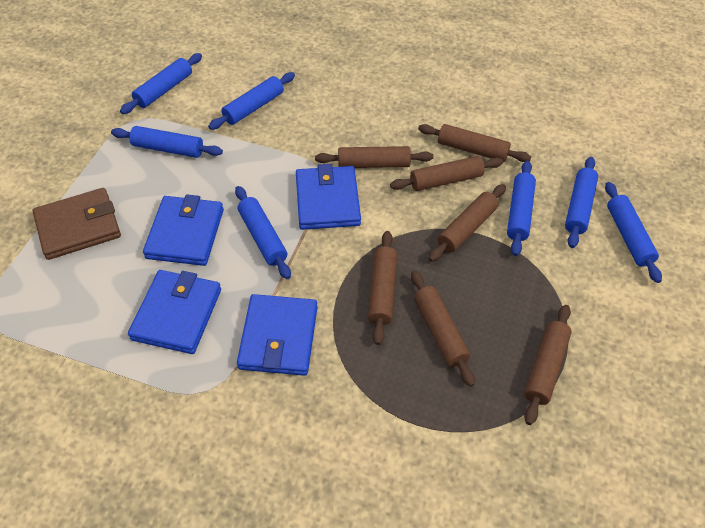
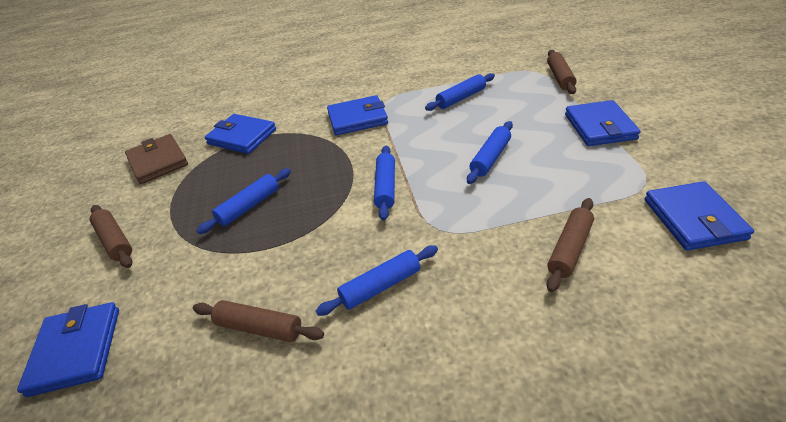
blue rolling pin: 7 -> 5
blue wallet: 4 -> 5
brown rolling pin: 7 -> 4

